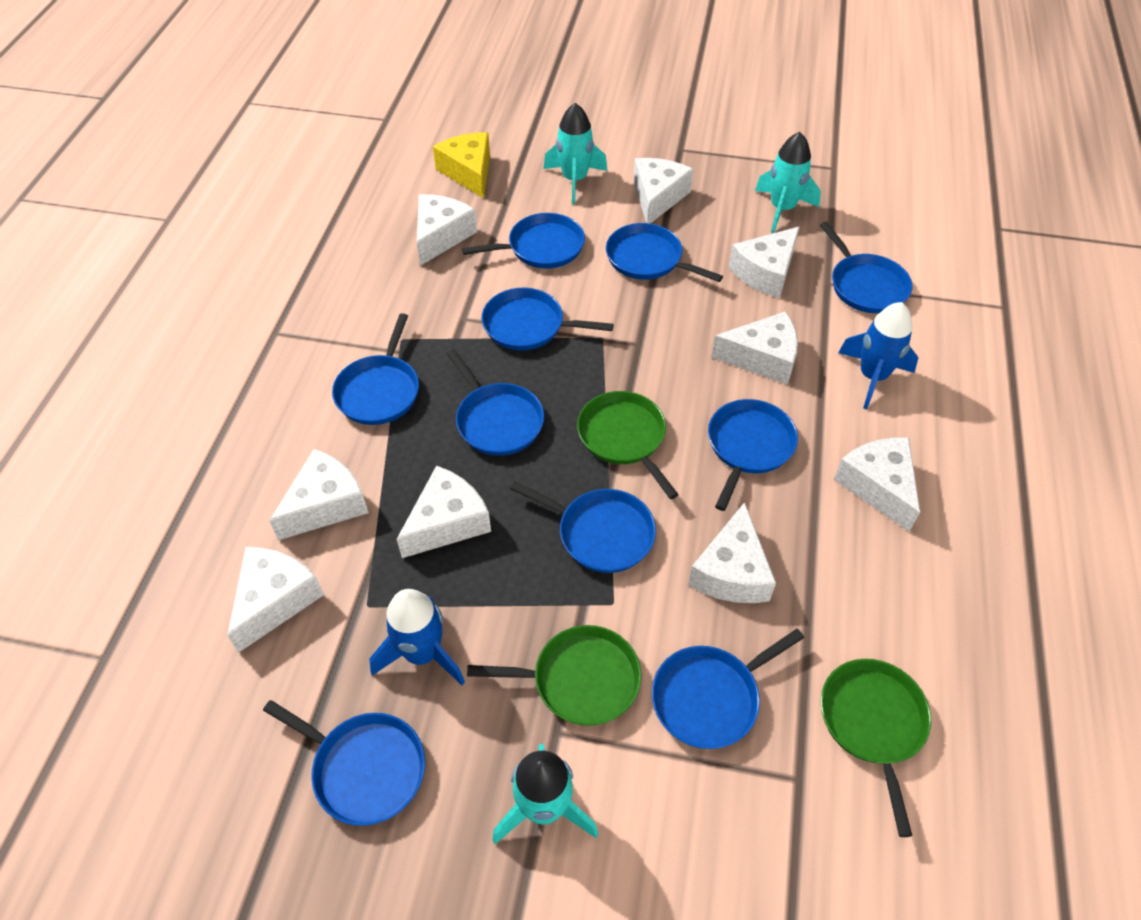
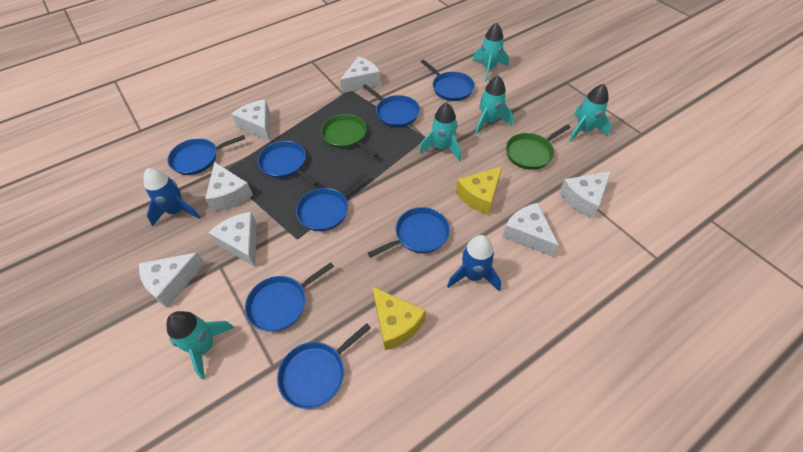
blue pan: 10 -> 8
green pan: 3 -> 2
turquoise rocket: 3 -> 5
white cheese: 9 -> 7
yellow cheese: 1 -> 2

